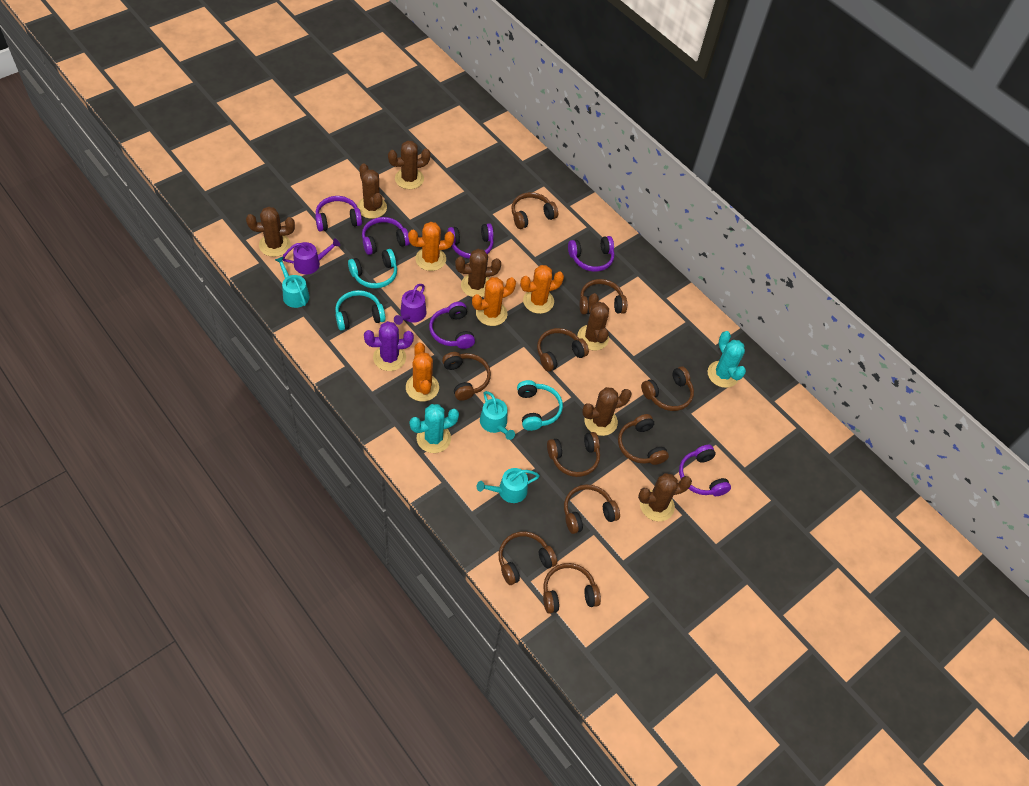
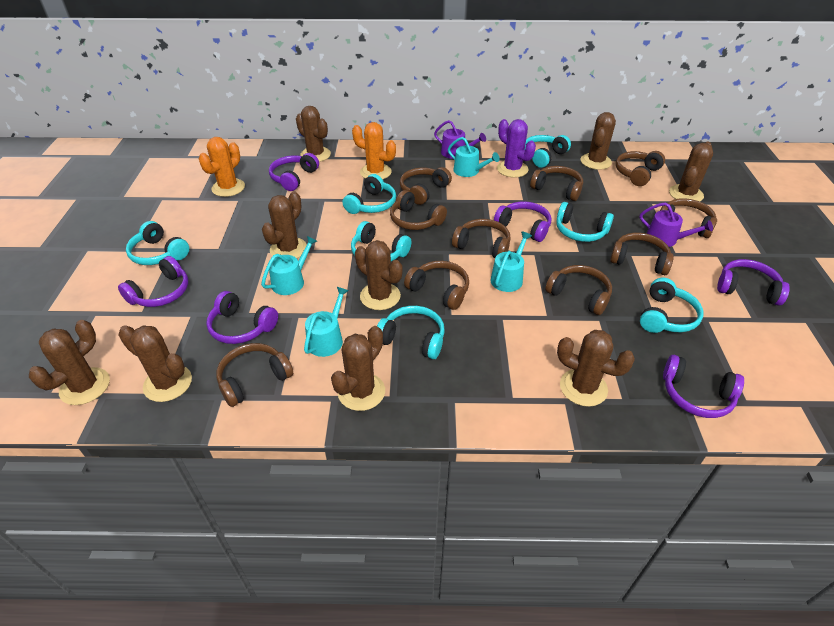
brown cactus: 7 -> 9
orange cactus: 4 -> 2
turquoise cactus: 2 -> 0
turquoise headphones: 3 -> 7
turquoise watering can: 3 -> 4

